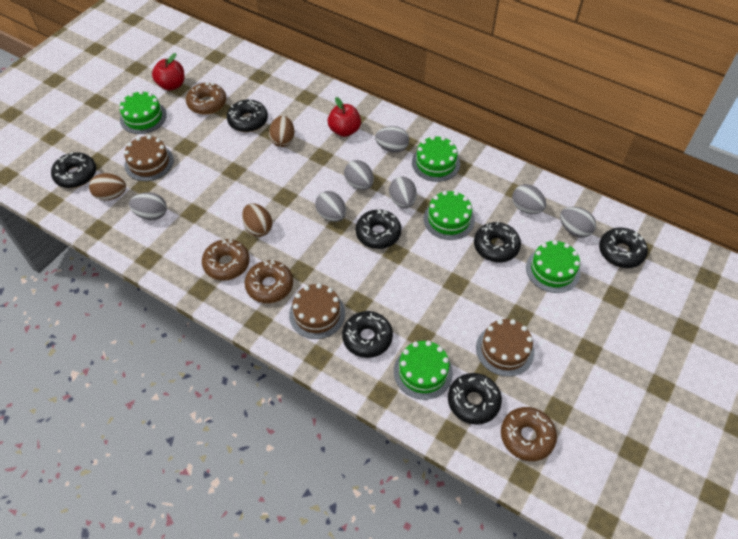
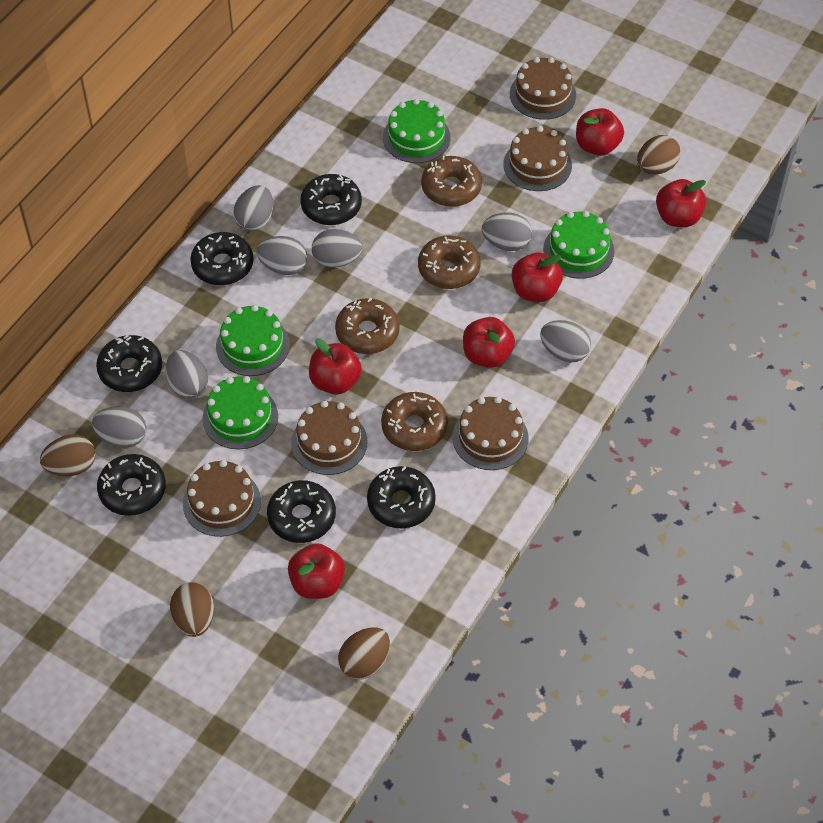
black donut: 7 -> 6
brown cake: 3 -> 5
brown egg: 3 -> 4
green cake: 5 -> 4
red apple: 2 -> 6

